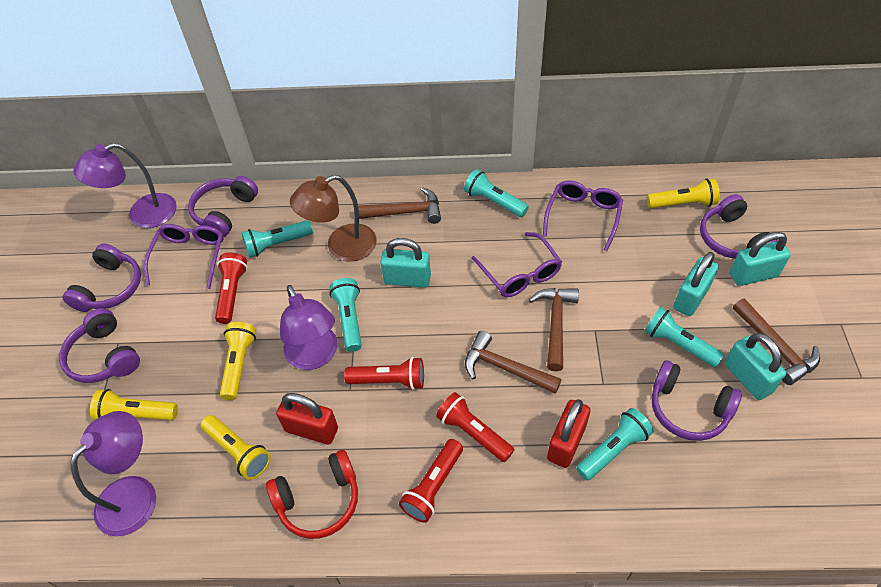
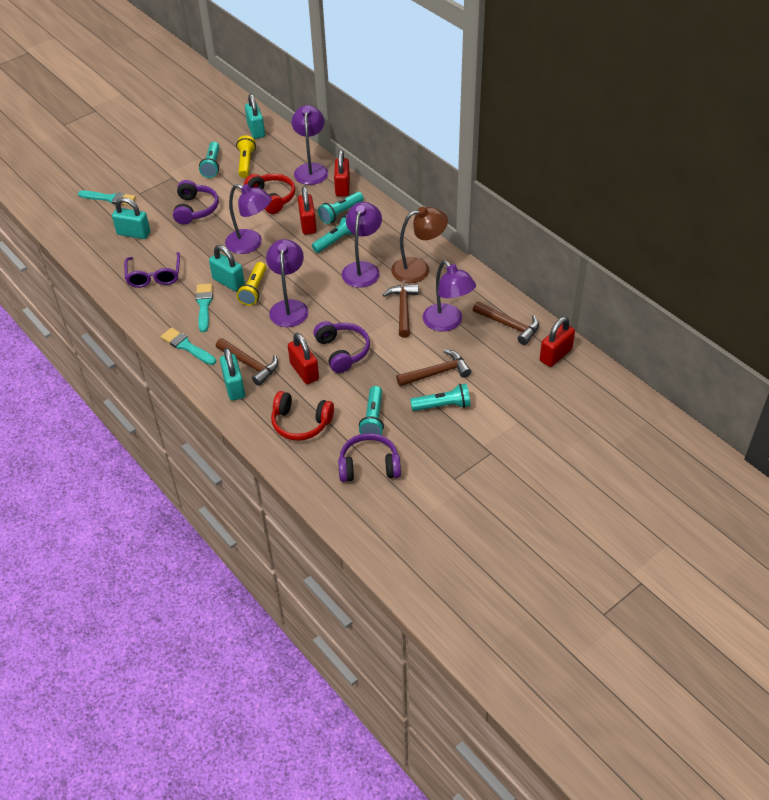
purple glasses: 3 -> 1
purple headphones: 5 -> 3
purple lamp: 3 -> 5
red flashlight: 4 -> 0
red headphones: 1 -> 2
red padlock: 2 -> 4
turquoise brush: 0 -> 3
yellow flashlight: 4 -> 2

